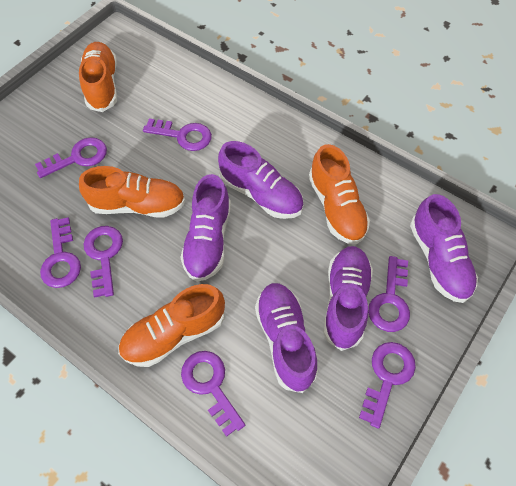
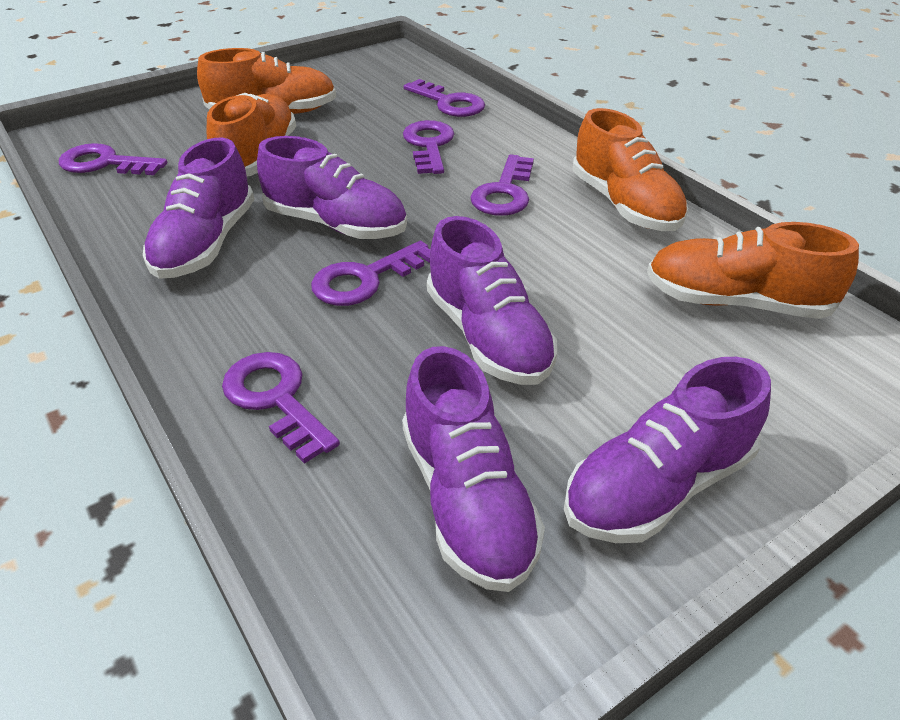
purple key: 7 -> 6

